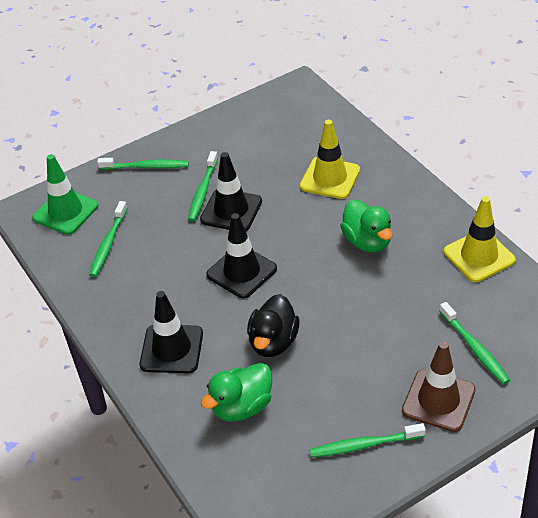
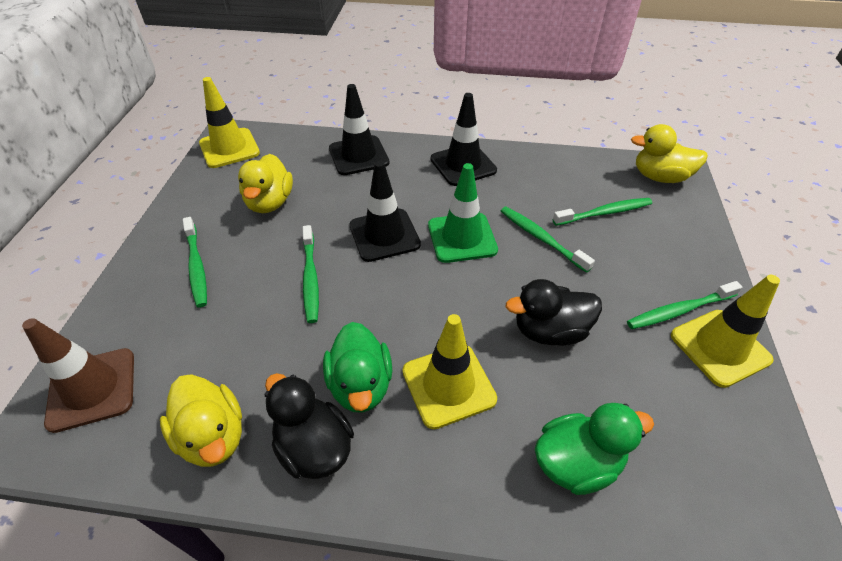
black duck: 1 -> 2
yellow duck: 0 -> 3
yellow traffic cone: 2 -> 3

